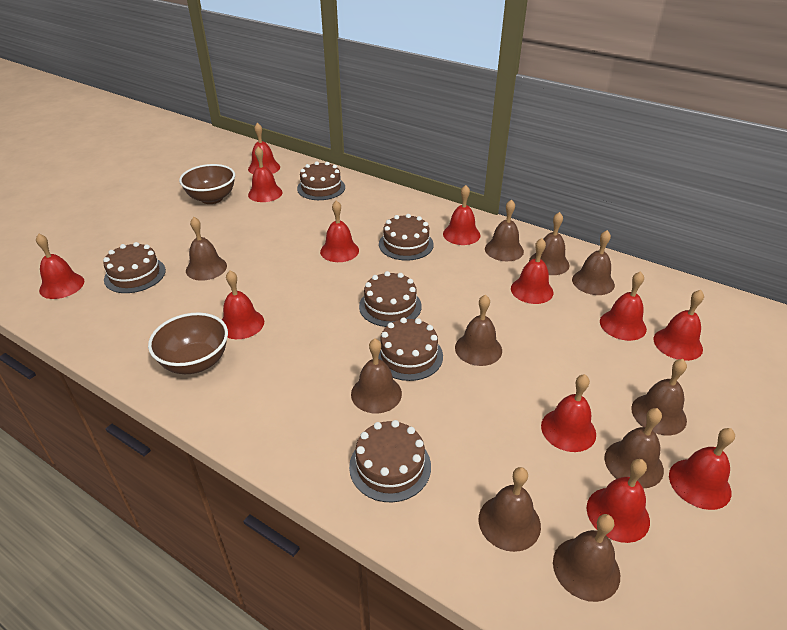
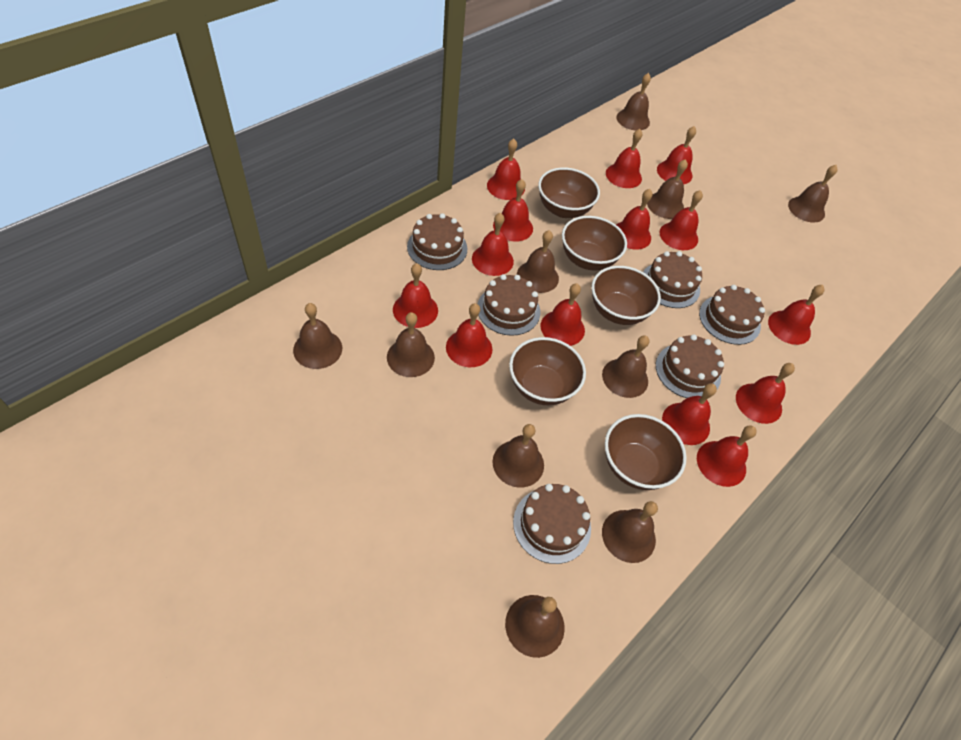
brown bowl: 2 -> 5
red bell: 12 -> 14

